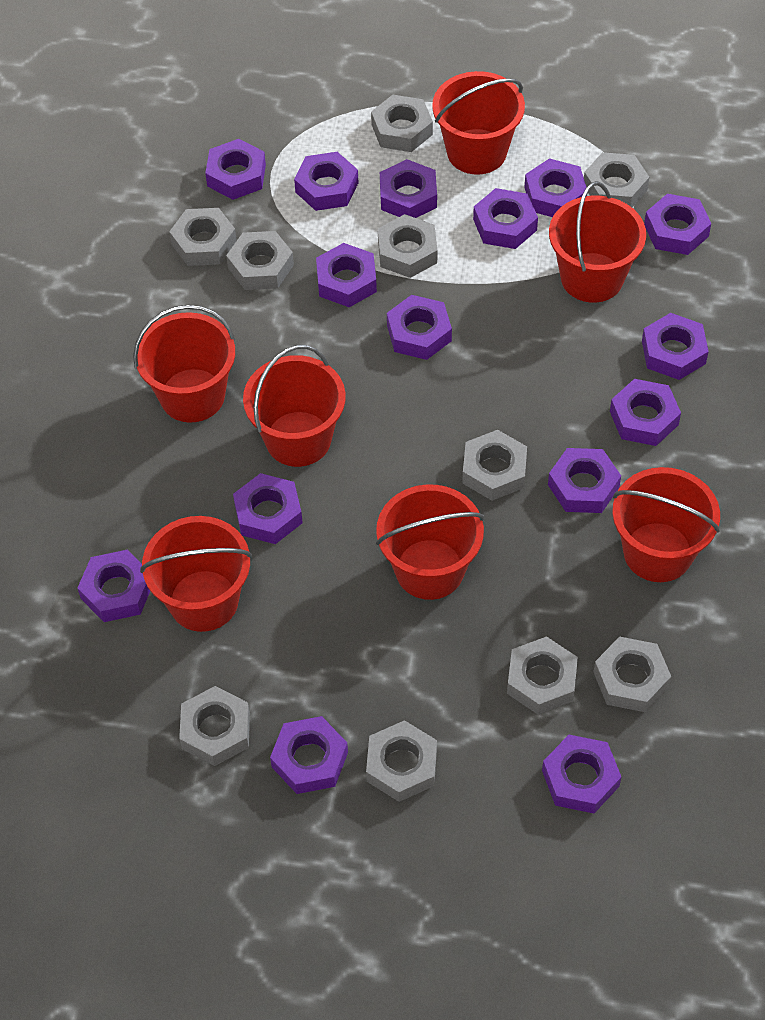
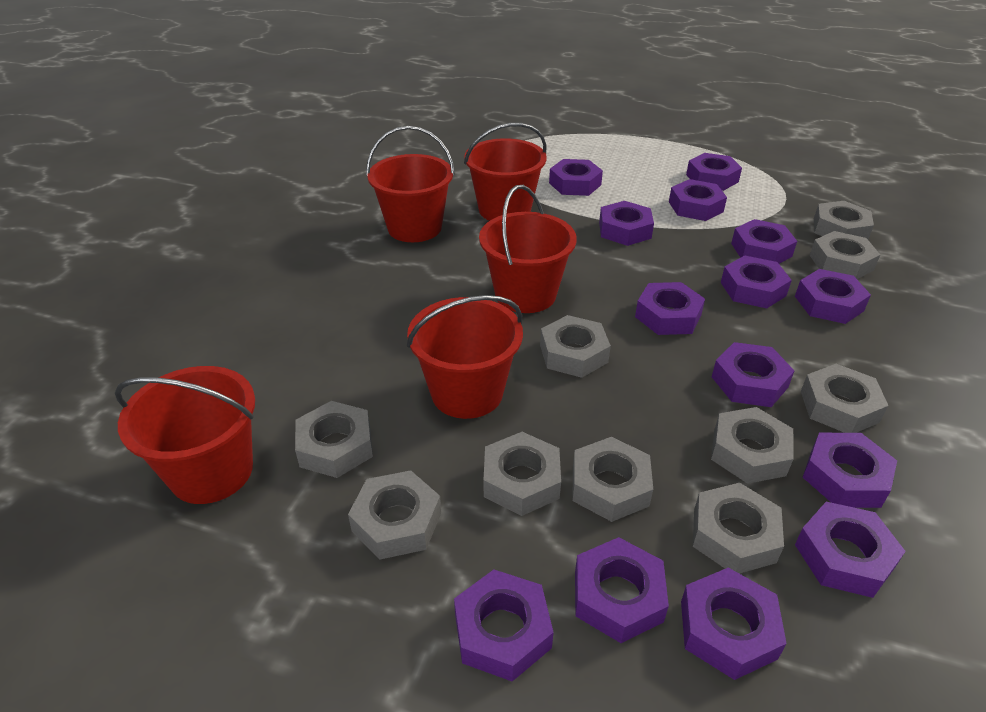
purple nut: 15 -> 14
red bucket: 7 -> 5

